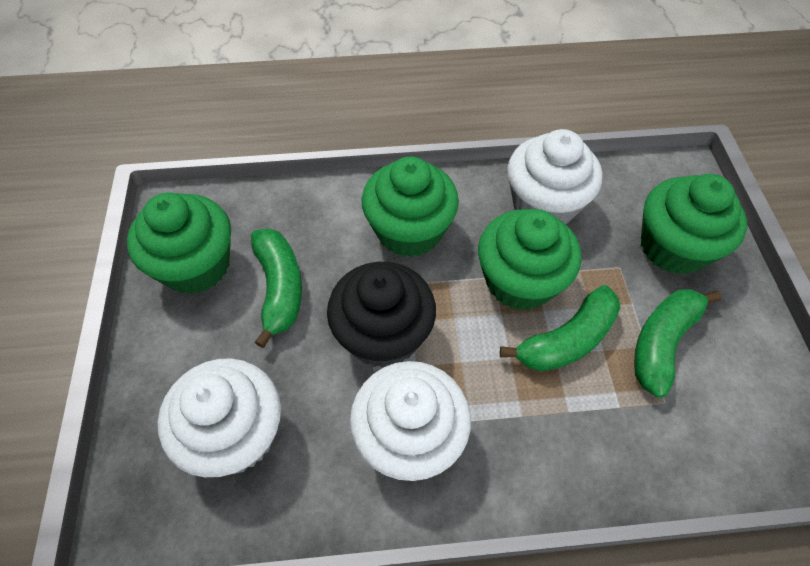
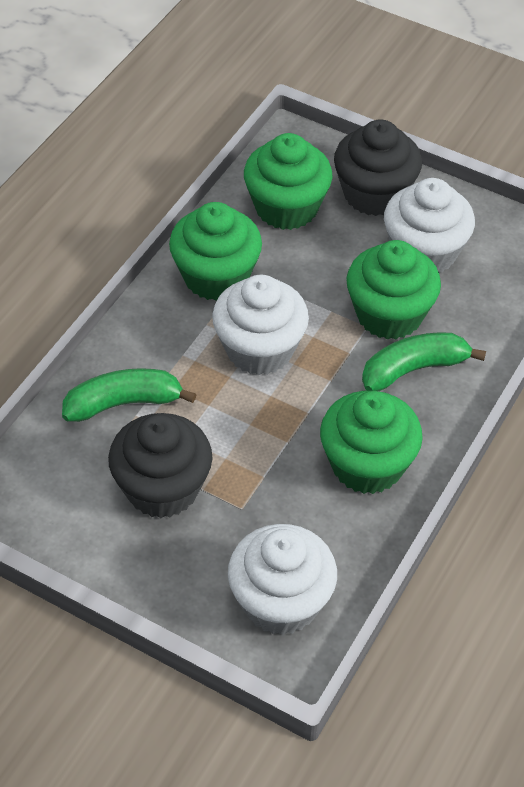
black cupcake: 1 -> 2
green banana: 3 -> 2

